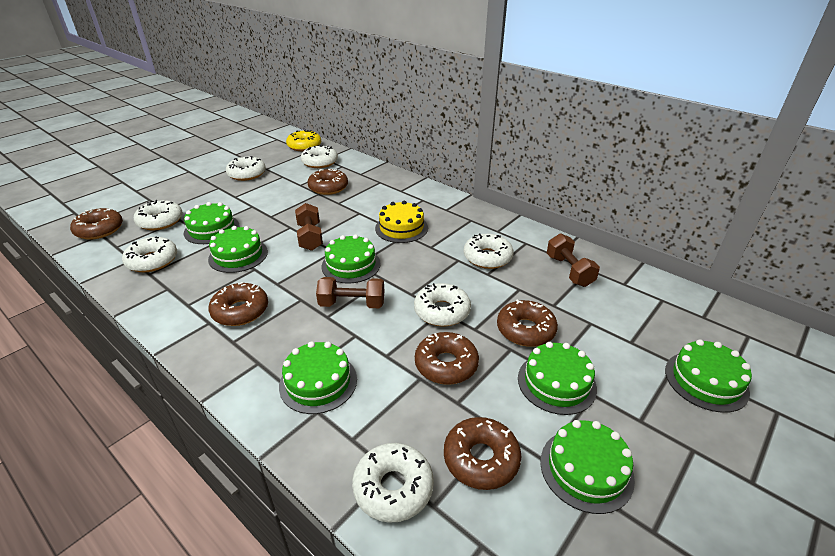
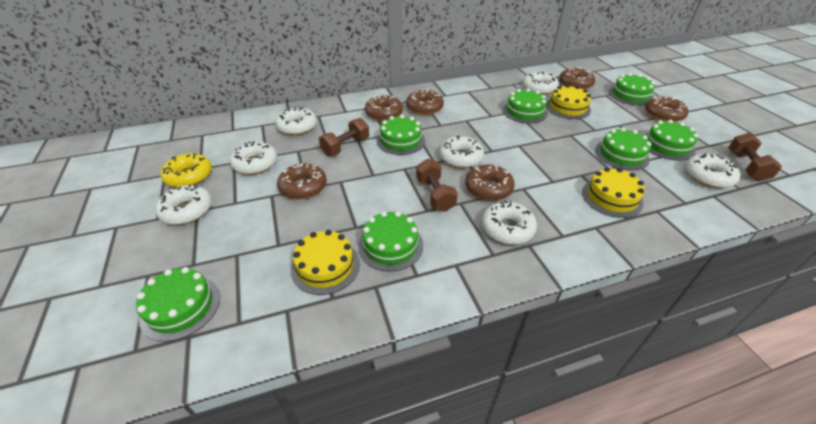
yellow cake: 1 -> 3

